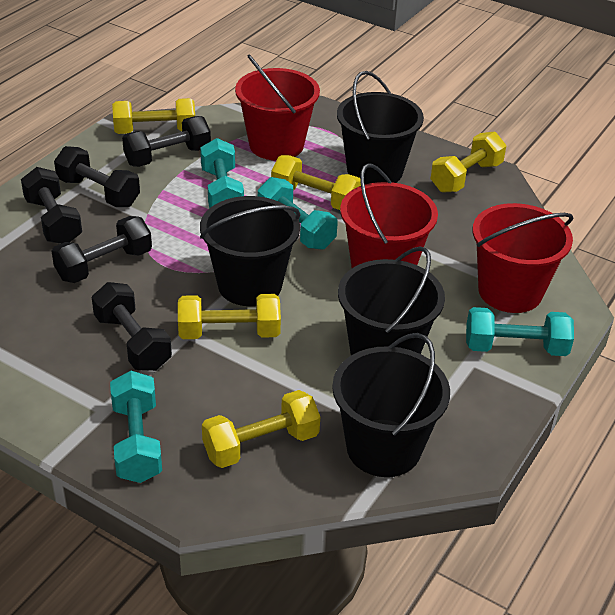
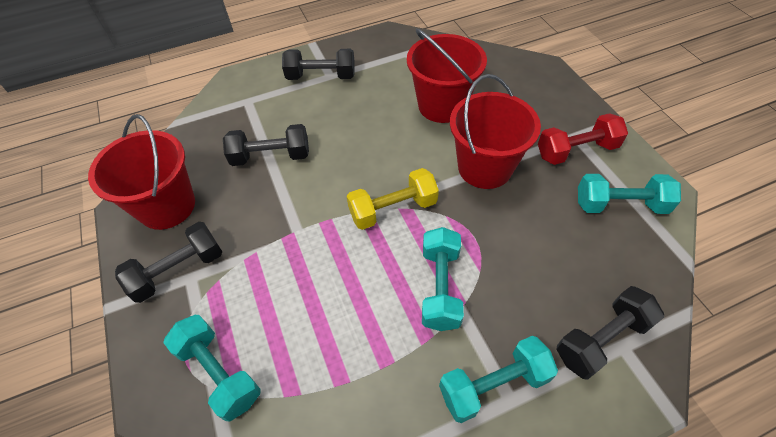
black bucket: 4 -> 0
black dumbbell: 5 -> 4
red dumbbell: 0 -> 1
yellow dumbbell: 5 -> 1

